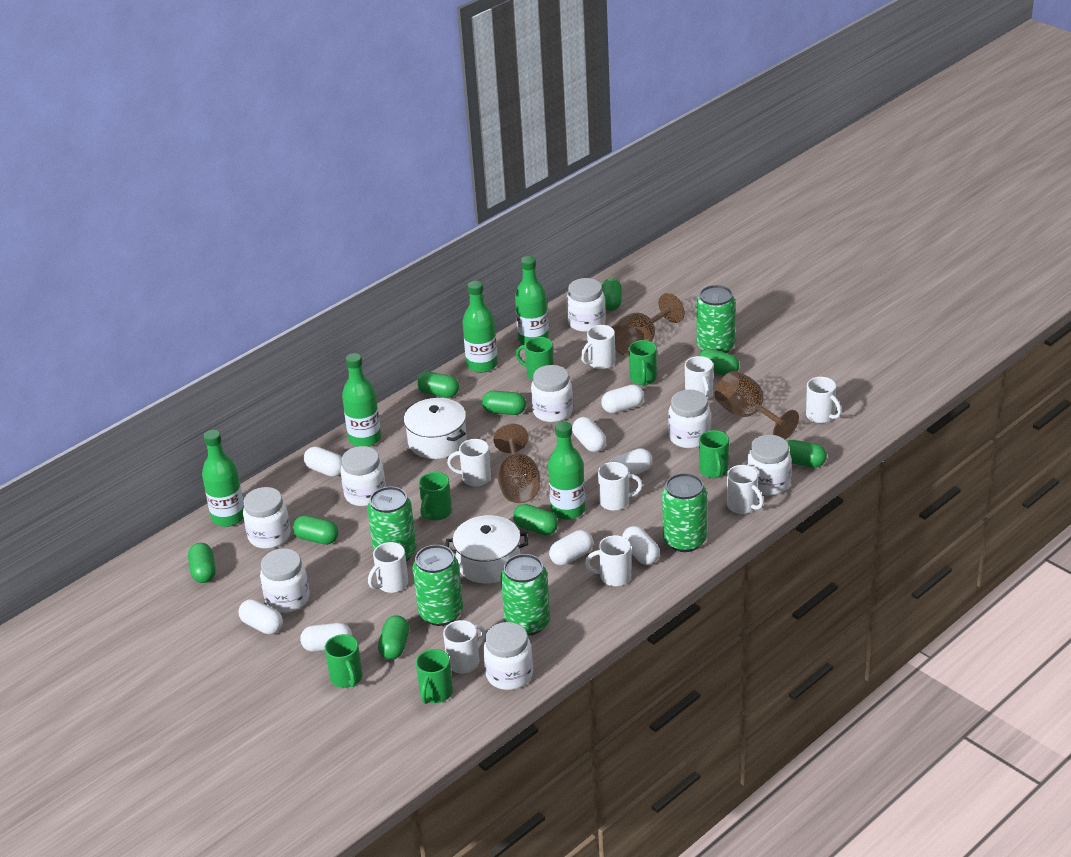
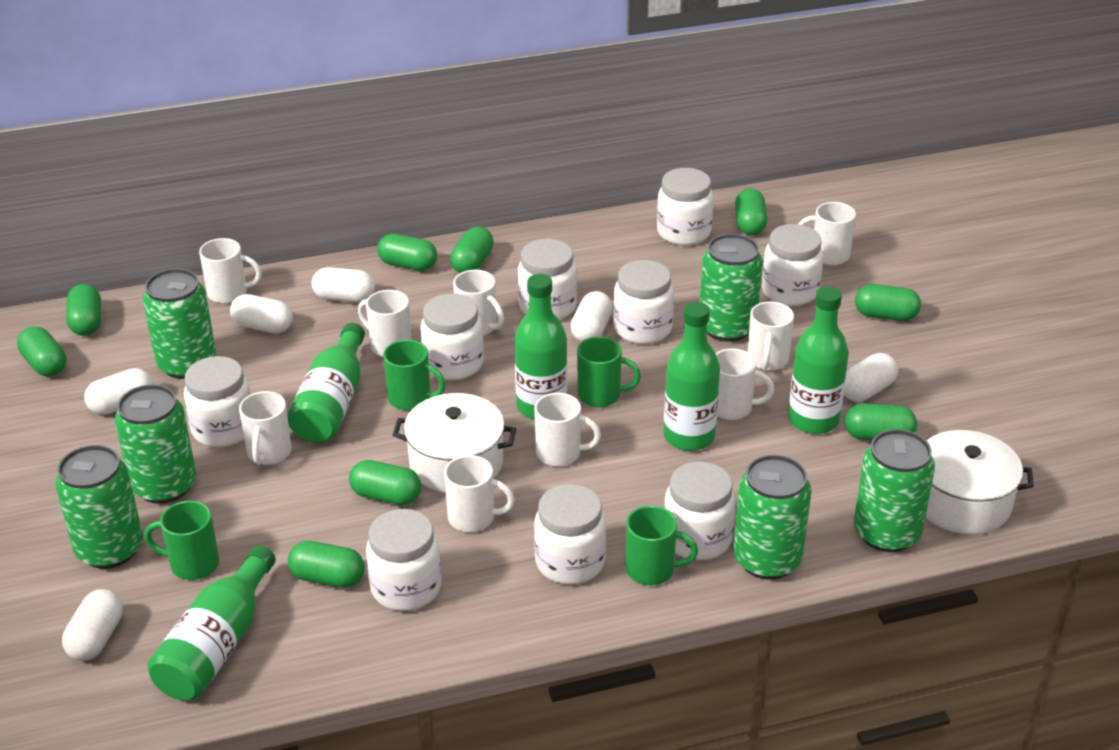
brown goblet: 3 -> 0
green can: 5 -> 6
green mug: 6 -> 4
white capsule: 8 -> 6
white jar: 8 -> 9

